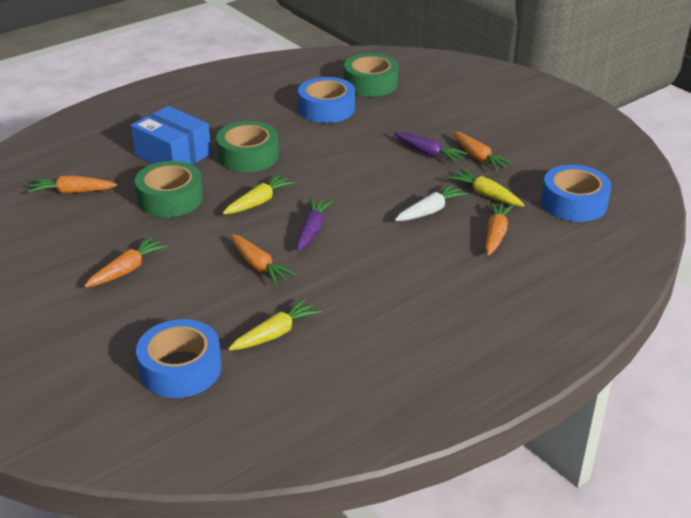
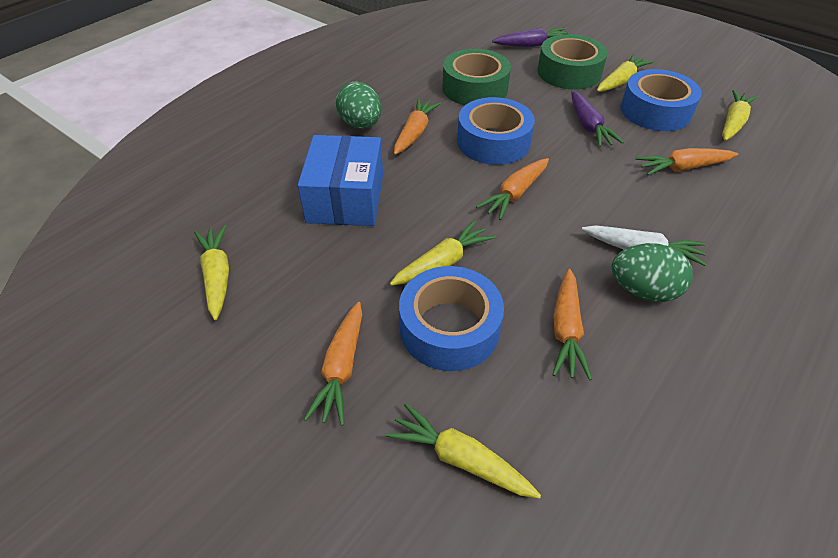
green egg: 0 -> 2
green tape: 3 -> 2
yellow carrot: 3 -> 5

